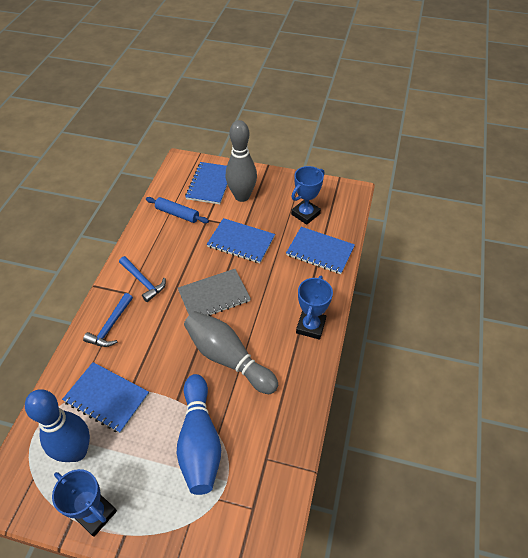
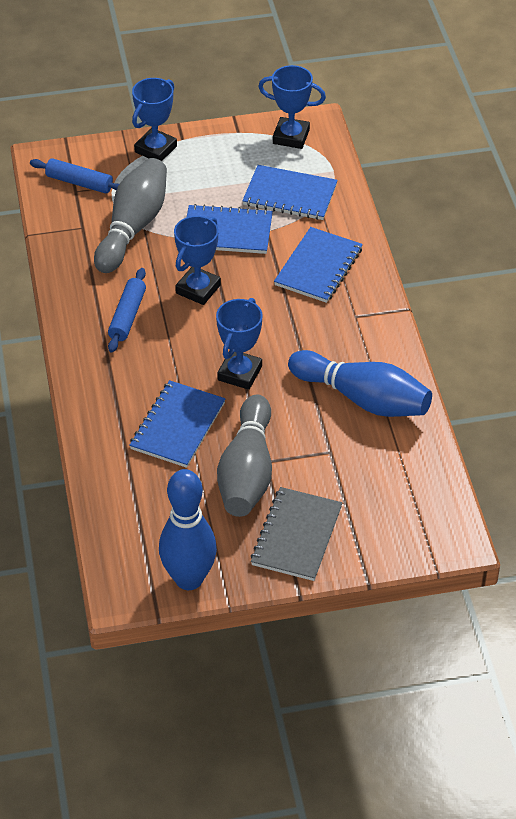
blue hammer: 2 -> 0
blue rolling pin: 1 -> 2
blue trophy: 3 -> 4

